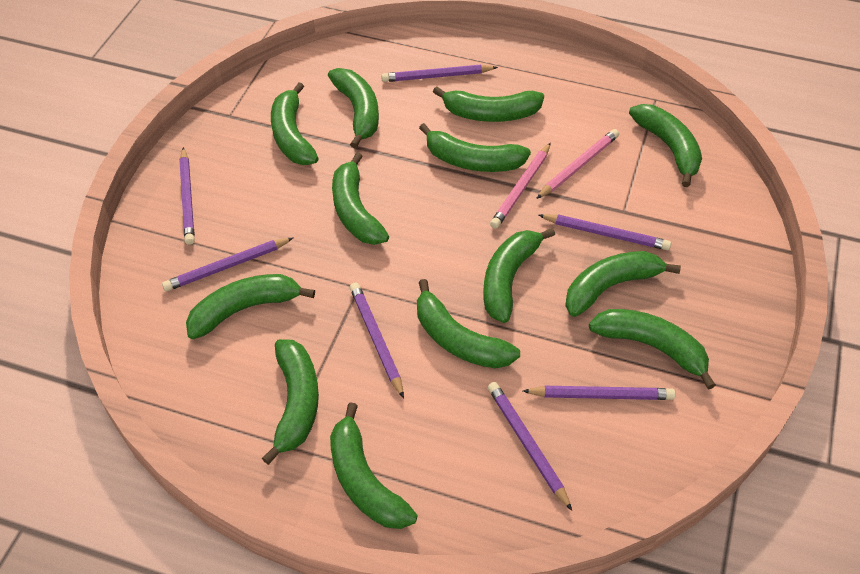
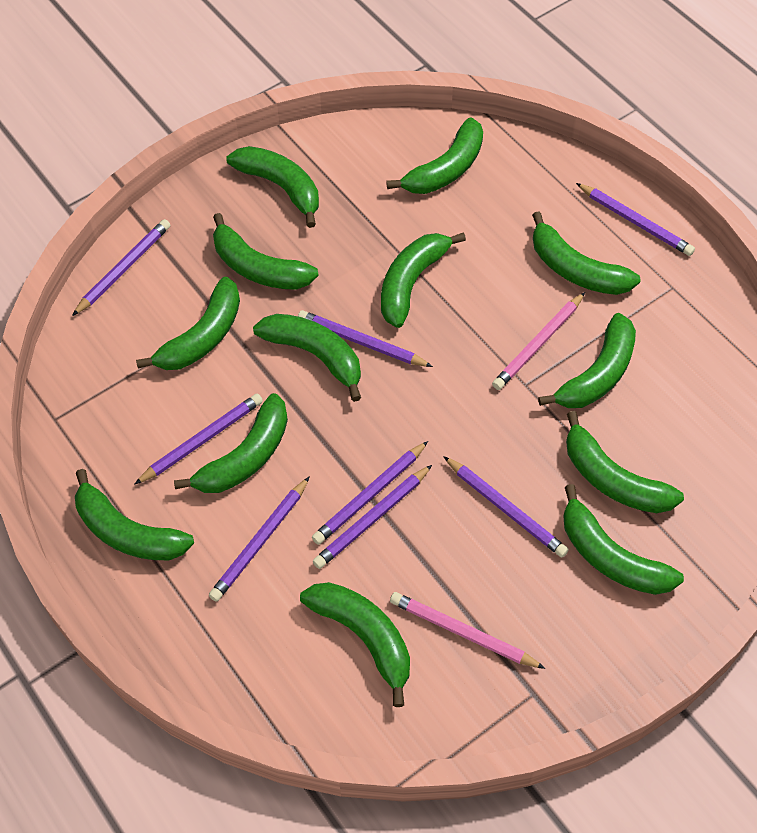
purple pencil: 7 -> 8

